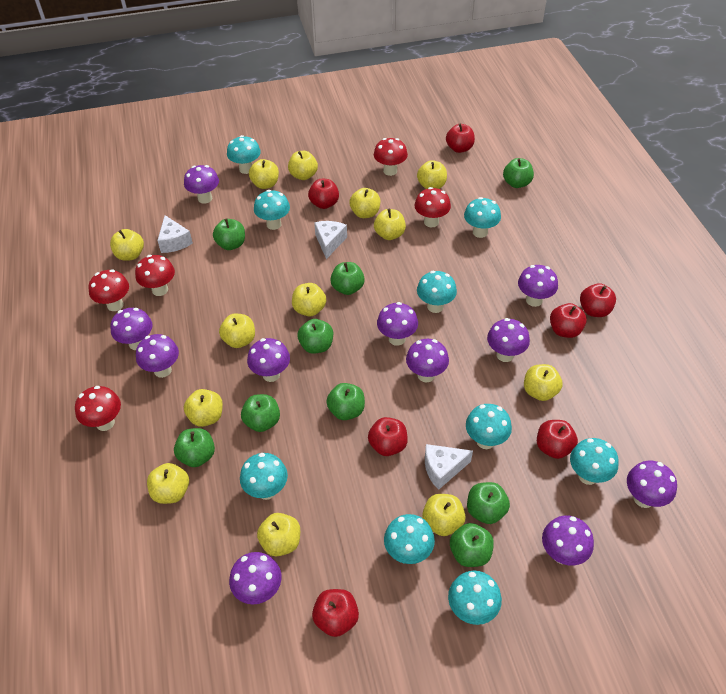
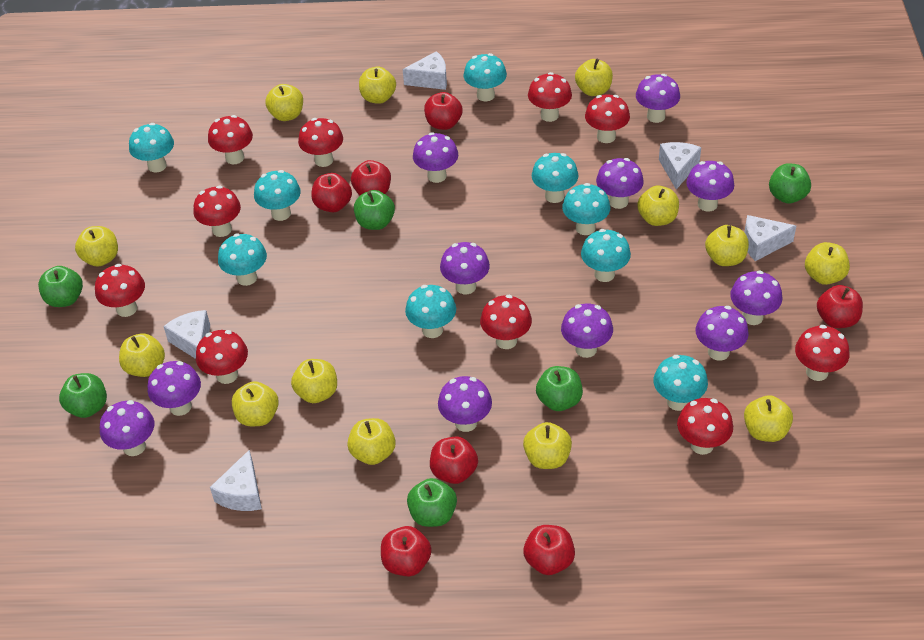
green apple: 9 -> 6
red mushroom: 5 -> 10
white cheese: 3 -> 5

